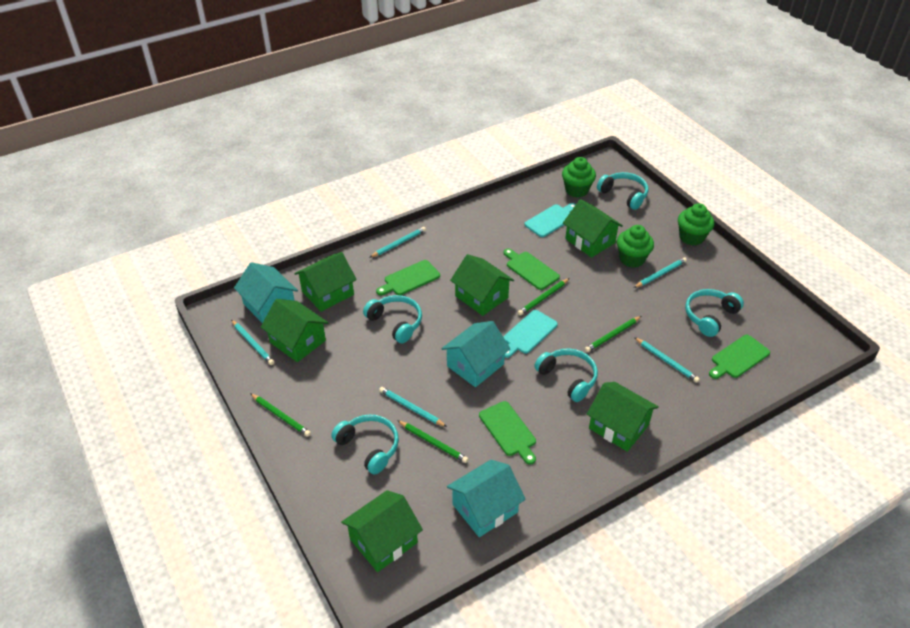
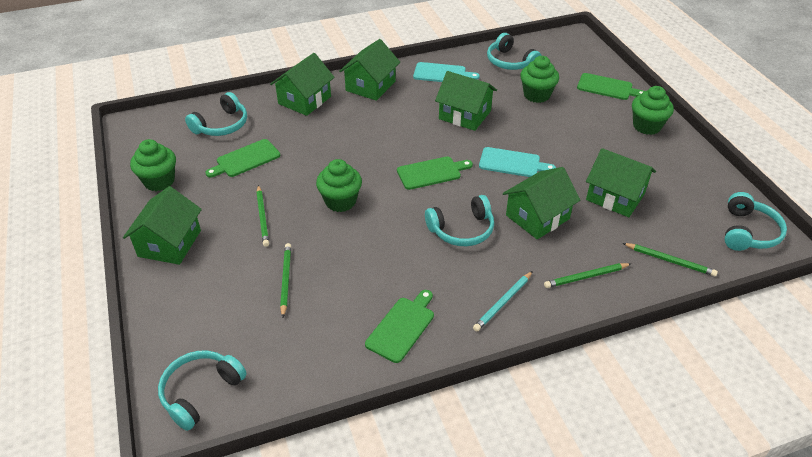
green cupcake: 3 -> 4
turquoise house: 3 -> 0
turquoise pencil: 5 -> 1

